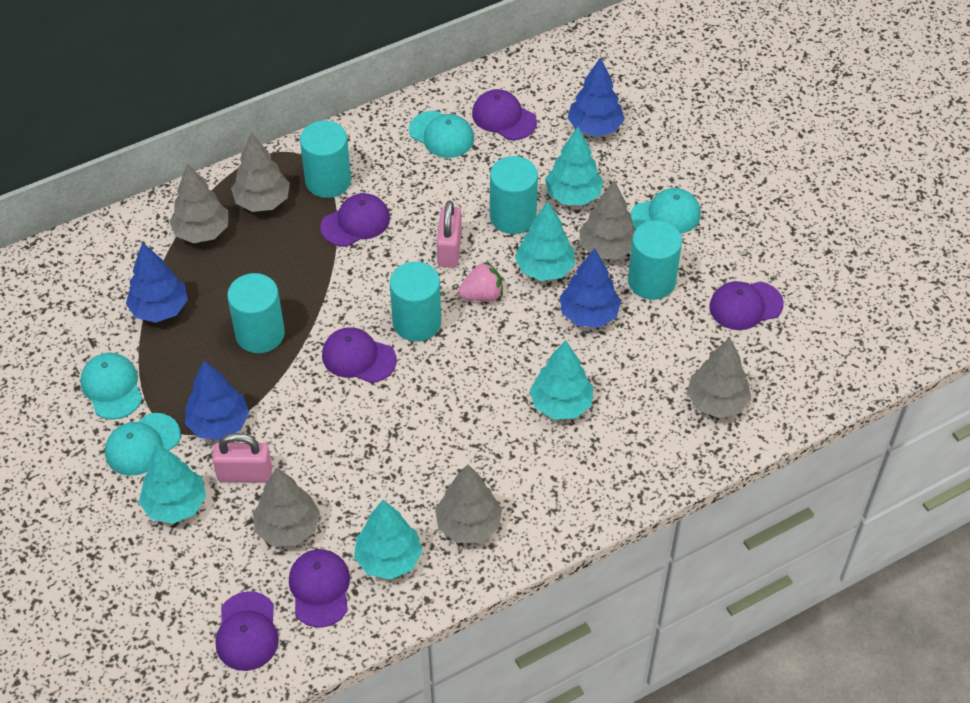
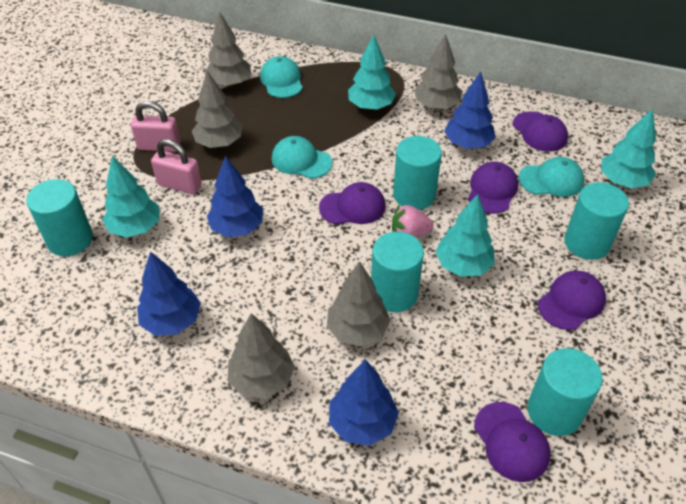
grey tree: 6 -> 5
purple cap: 6 -> 5
turquoise cap: 4 -> 3
turquoise tree: 5 -> 4

